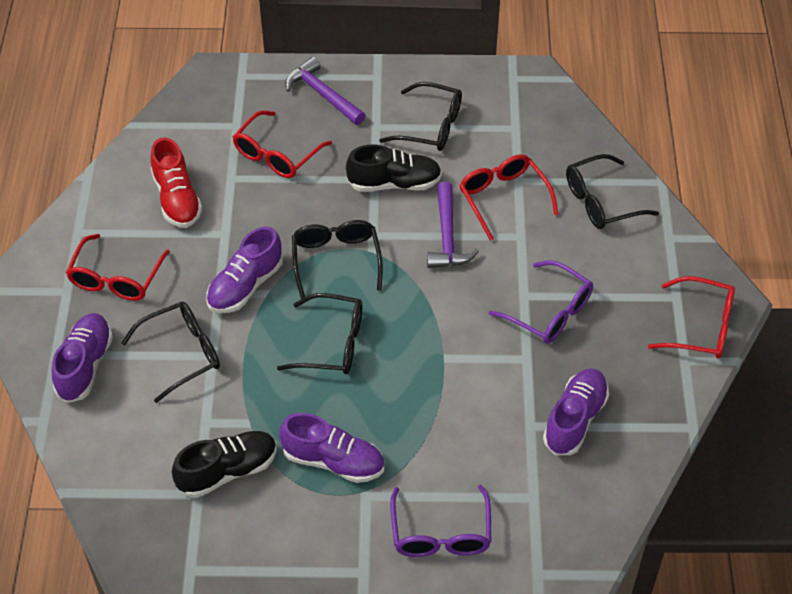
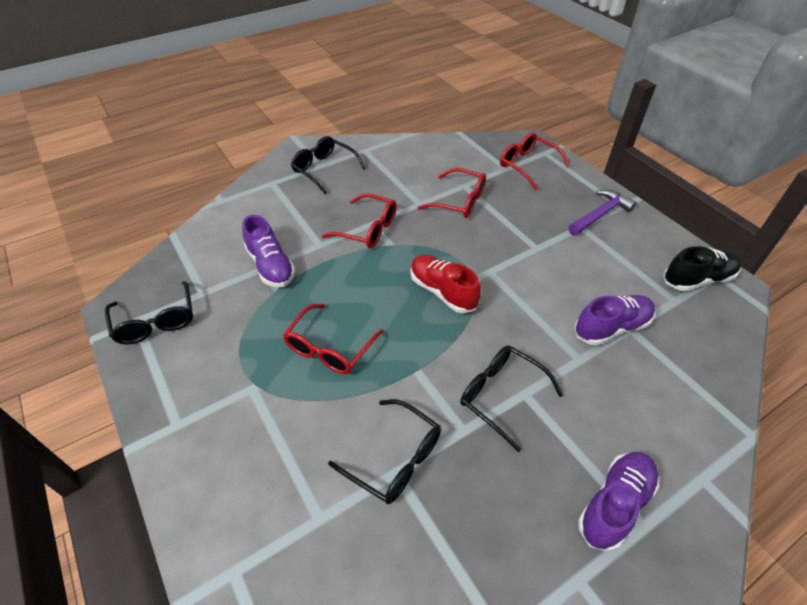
black glasses: 5 -> 4
black shoe: 2 -> 1
purple glasses: 2 -> 0
purple hammer: 2 -> 1
purple shoe: 4 -> 3

